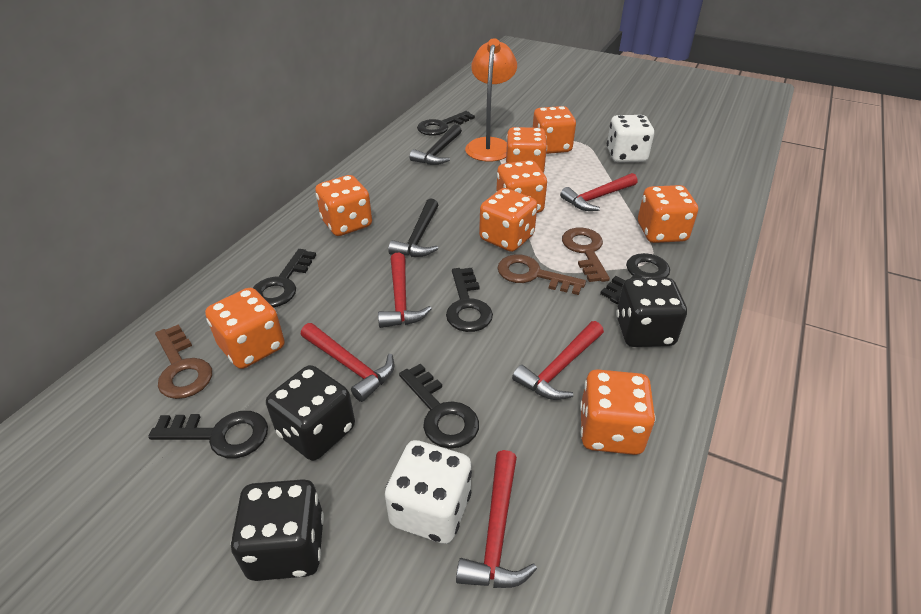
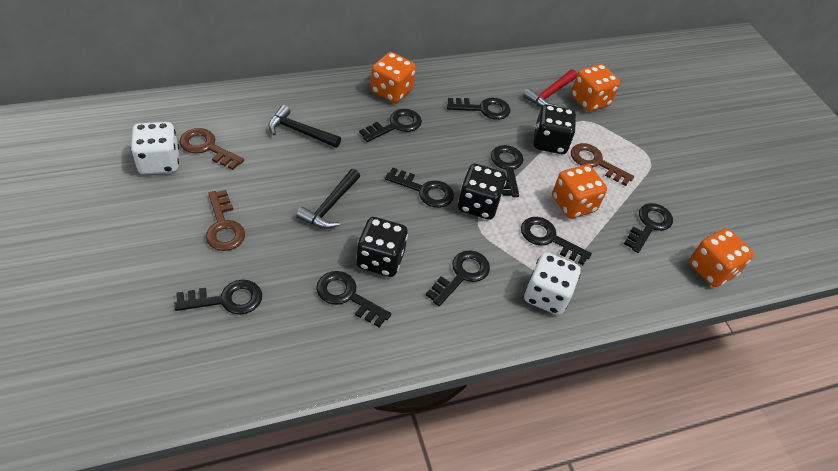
black key: 6 -> 9
orange dice: 8 -> 4
orange lamp: 1 -> 0
red hammer: 5 -> 1

